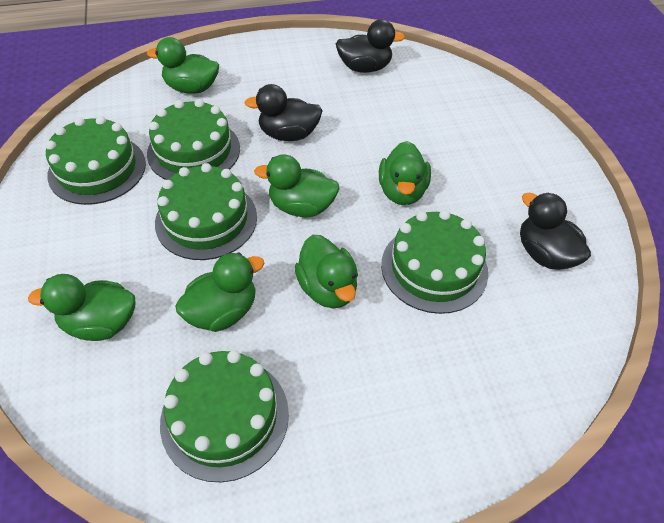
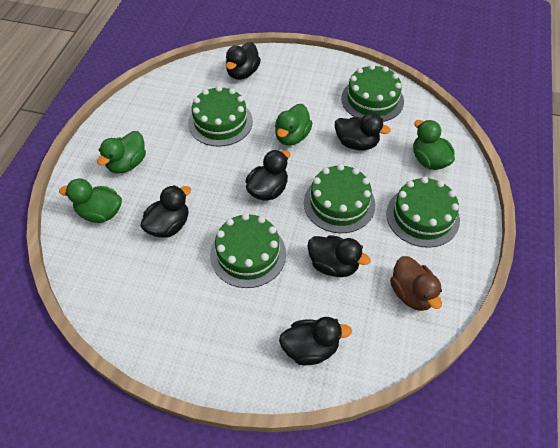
black duck: 3 -> 6
brown duck: 0 -> 1
green duck: 6 -> 4

